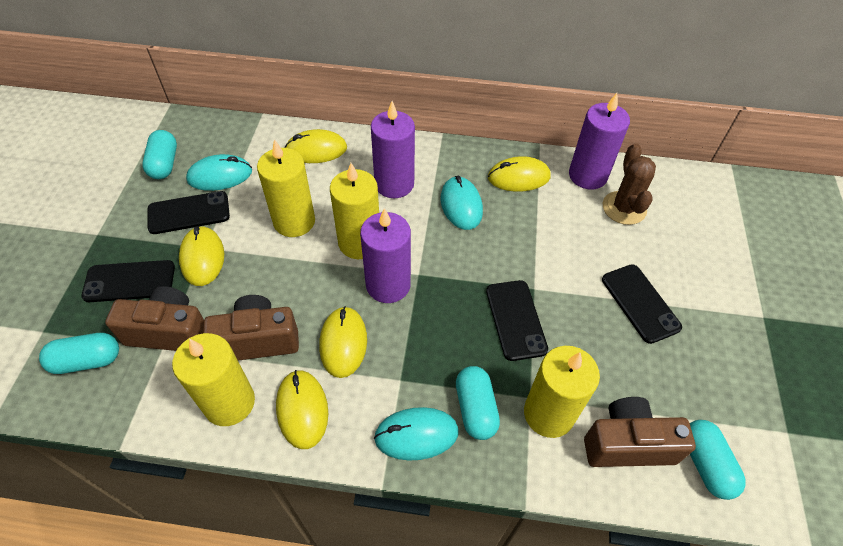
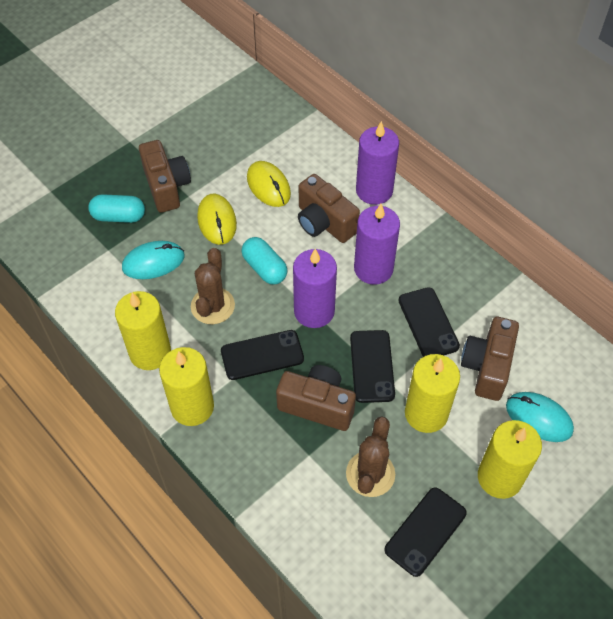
brown cactus: 1 -> 2
brown camera: 3 -> 4
turquoise capsule: 4 -> 2
turquoise mouse: 3 -> 2
yellow mouse: 5 -> 2

